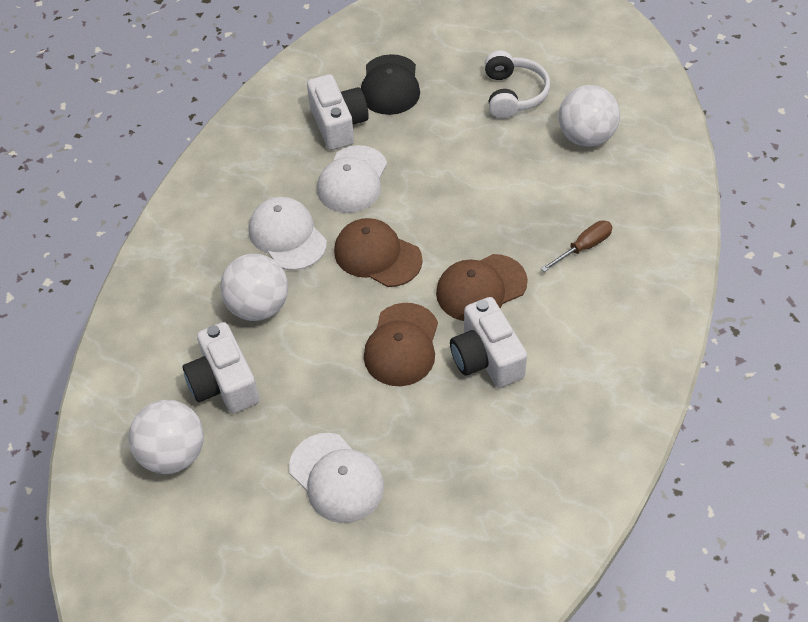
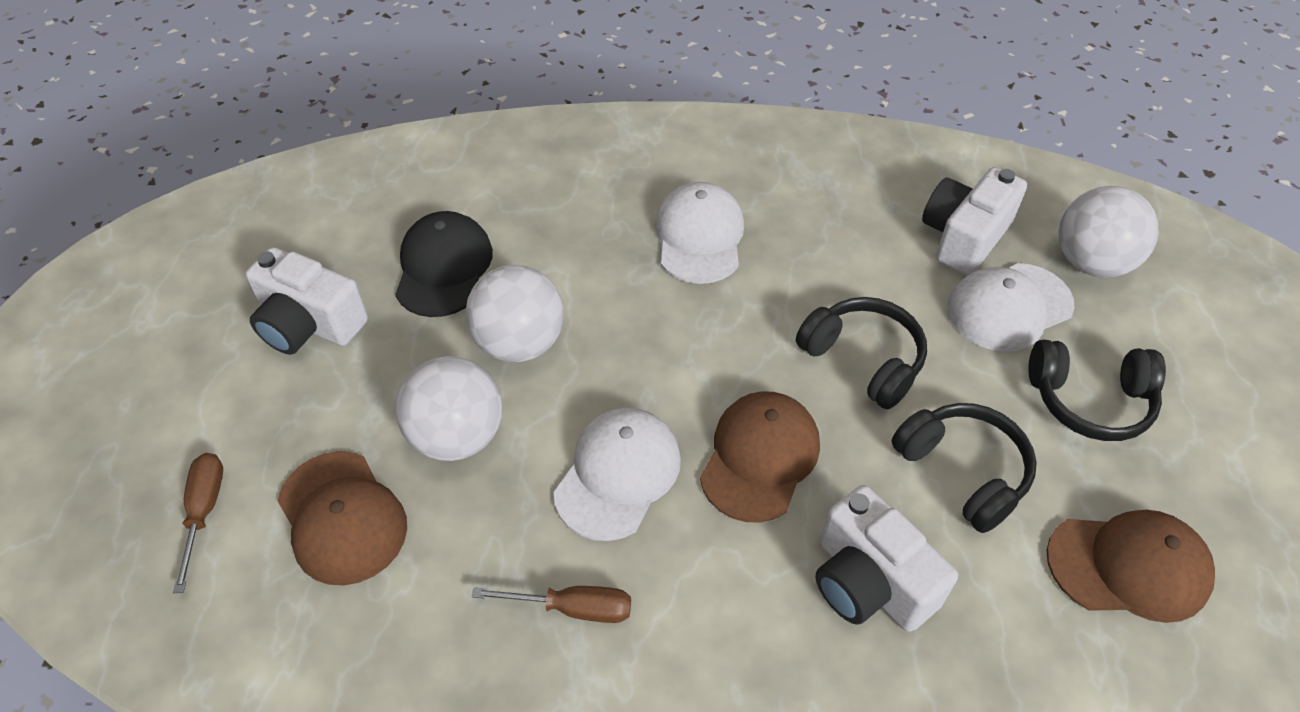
black headphones: 0 -> 3
brown screwdriver: 1 -> 2
white headphones: 1 -> 0

